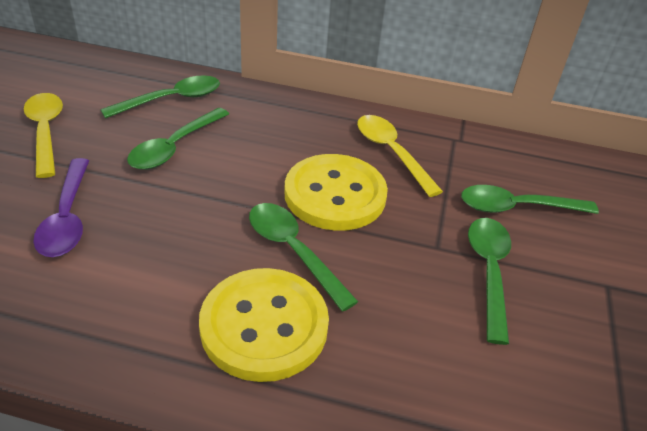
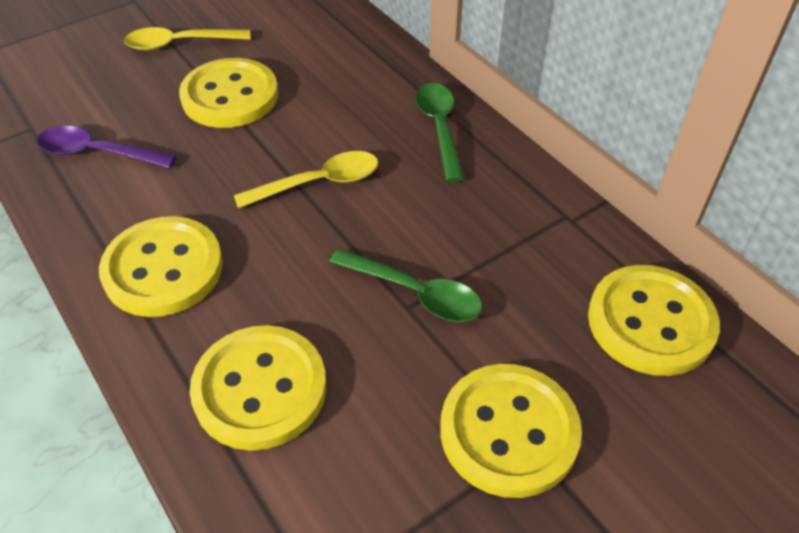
green spoon: 5 -> 2
yellow button: 2 -> 5

